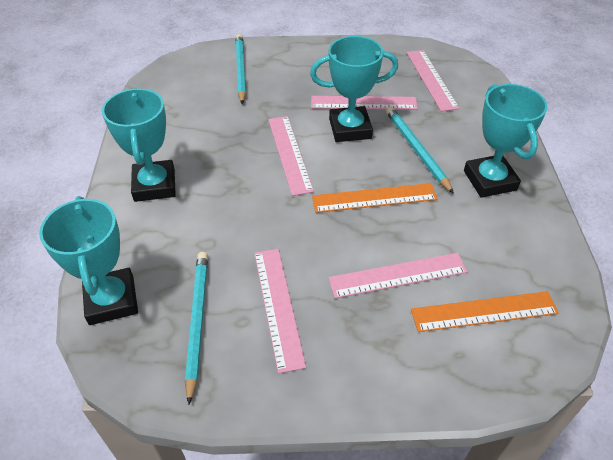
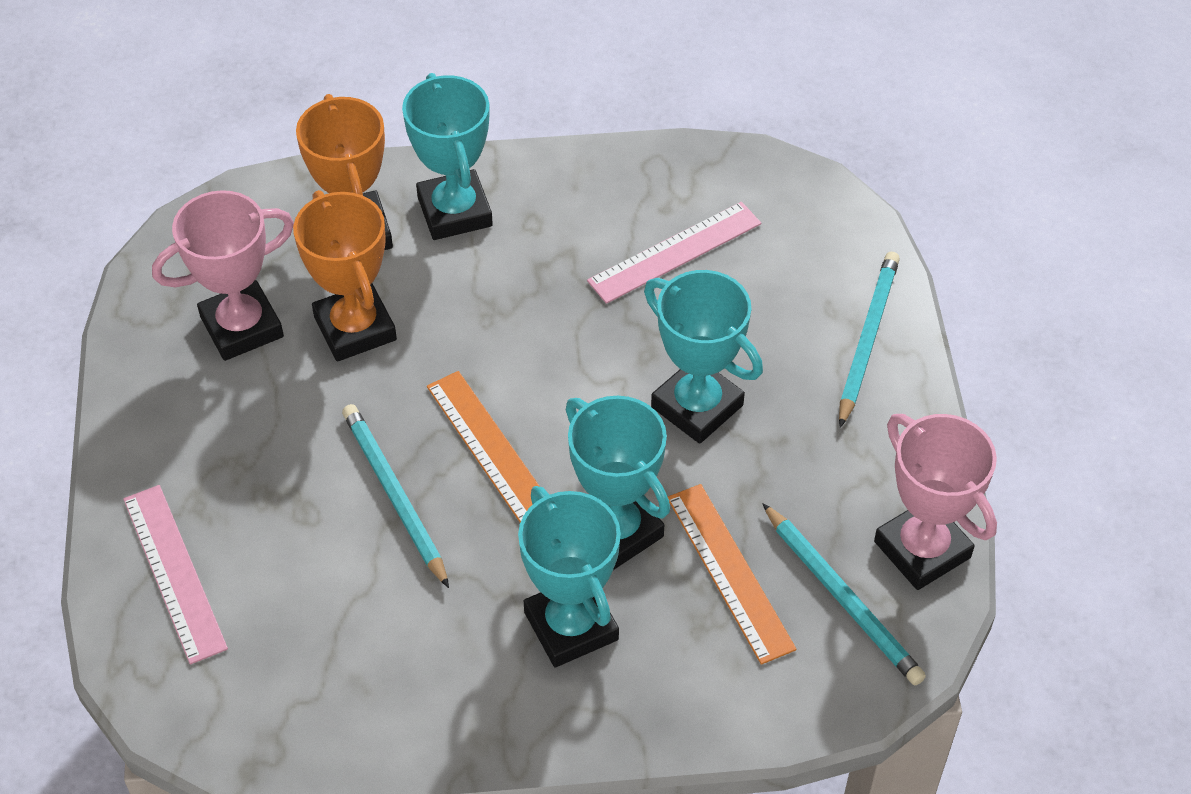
orange trophy: 0 -> 2
pink ruler: 5 -> 2
pink trophy: 0 -> 2

